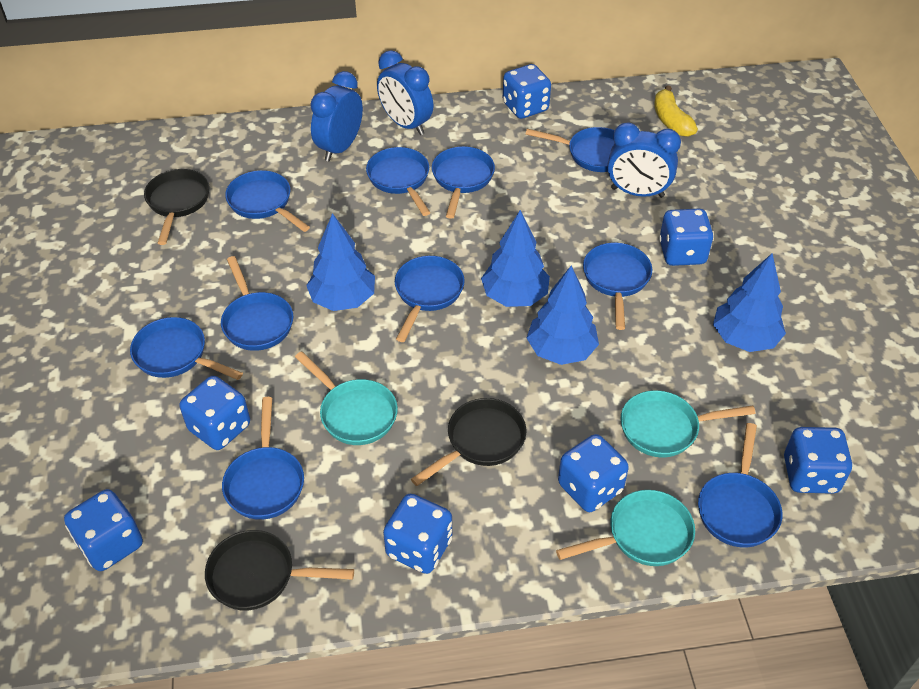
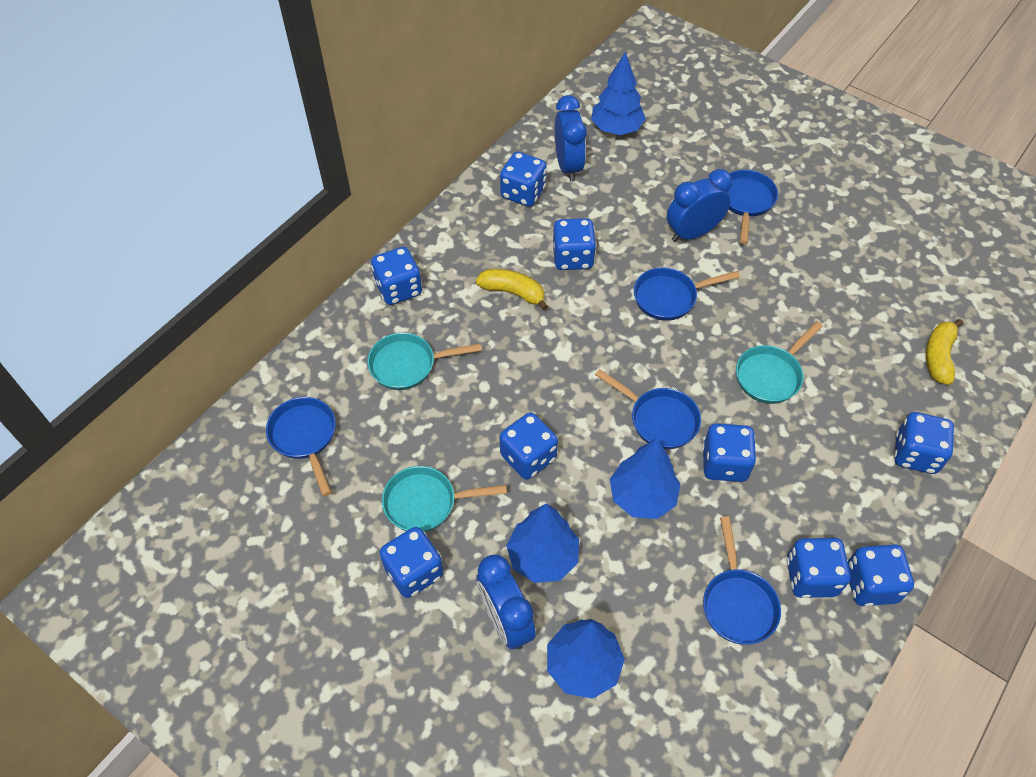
black pan: 3 -> 0
blue dice: 7 -> 9
blue pan: 10 -> 5
yellow banana: 1 -> 2

